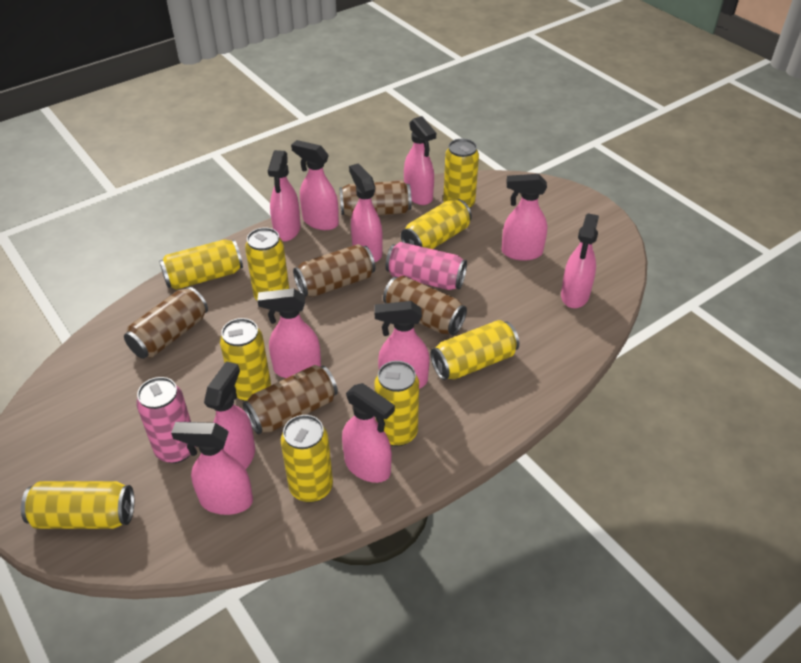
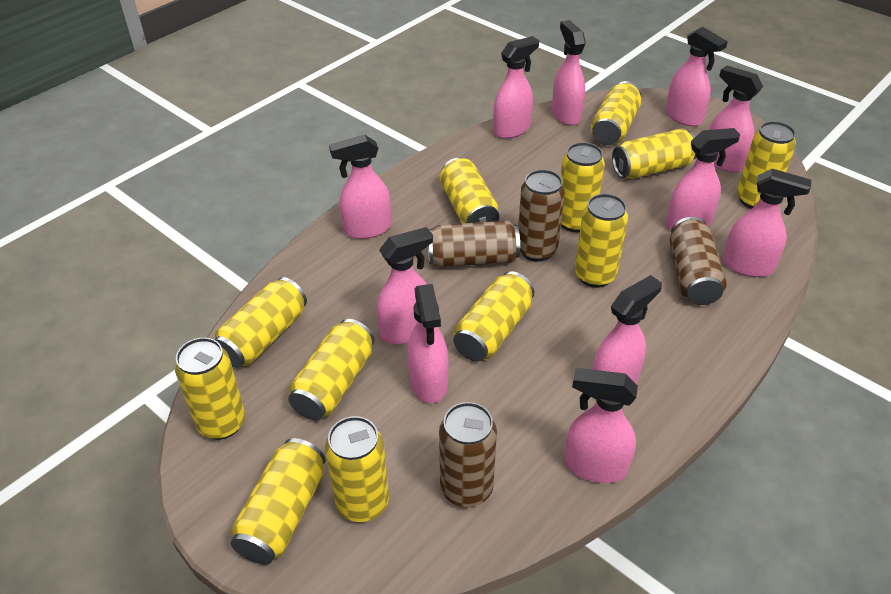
brown can: 5 -> 4
pink can: 2 -> 0
yellow can: 9 -> 12

